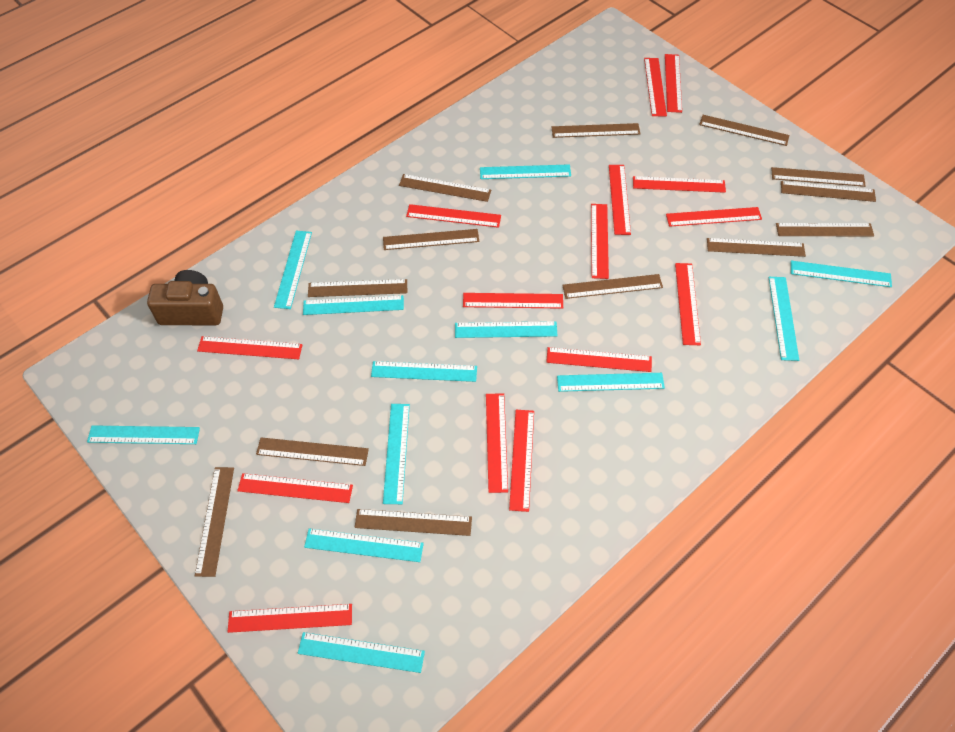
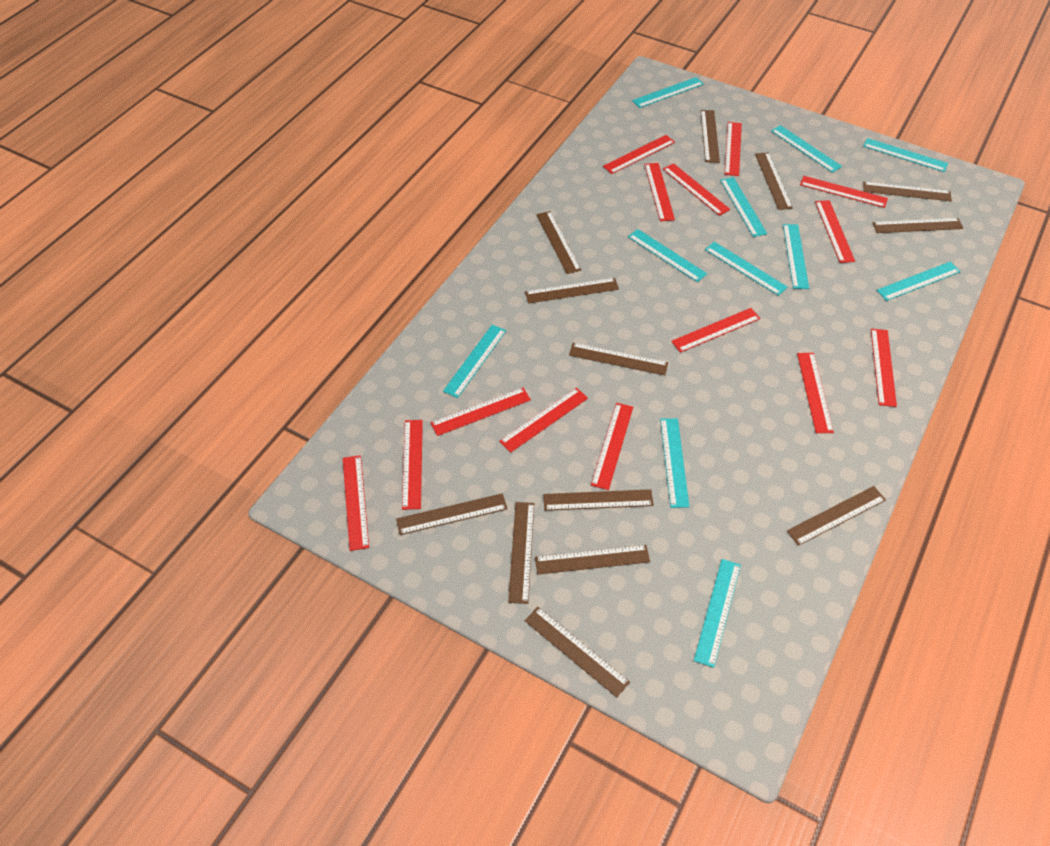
brown camera: 1 -> 0
red ruler: 15 -> 14
turquoise ruler: 12 -> 11

